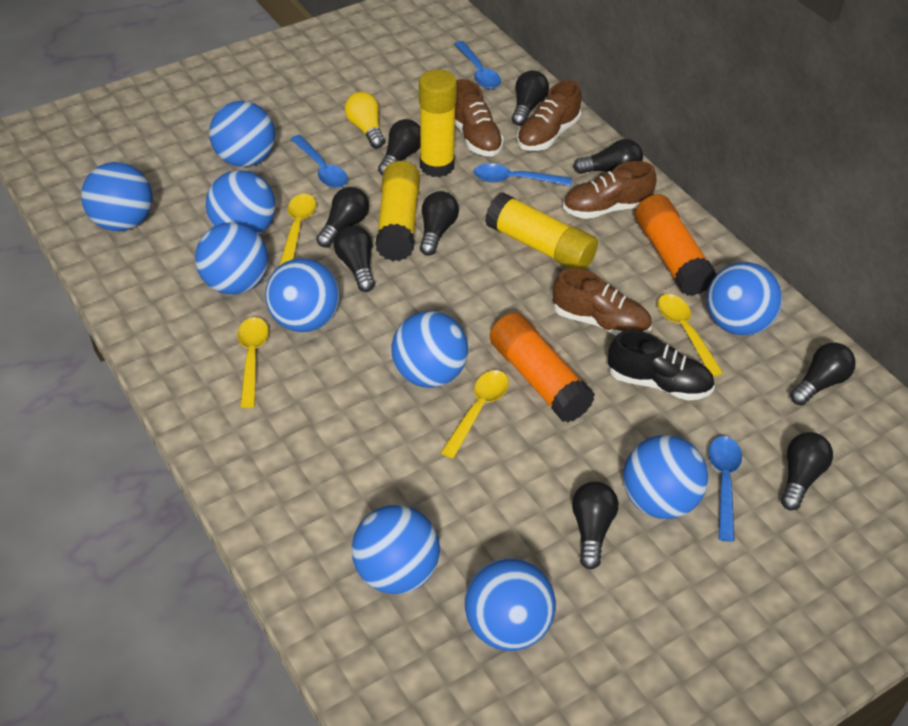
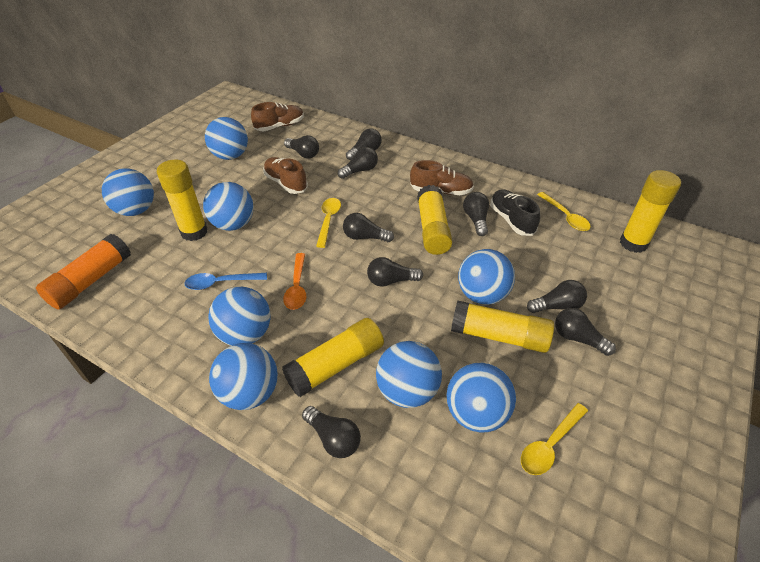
blue ball: 10 -> 8
blue spoon: 4 -> 1
brown shoe: 4 -> 3
orange glue stick: 2 -> 1
orange spoon: 0 -> 1
yellow glue stick: 3 -> 5
yellow light bulb: 1 -> 0
yellow spoon: 4 -> 3

